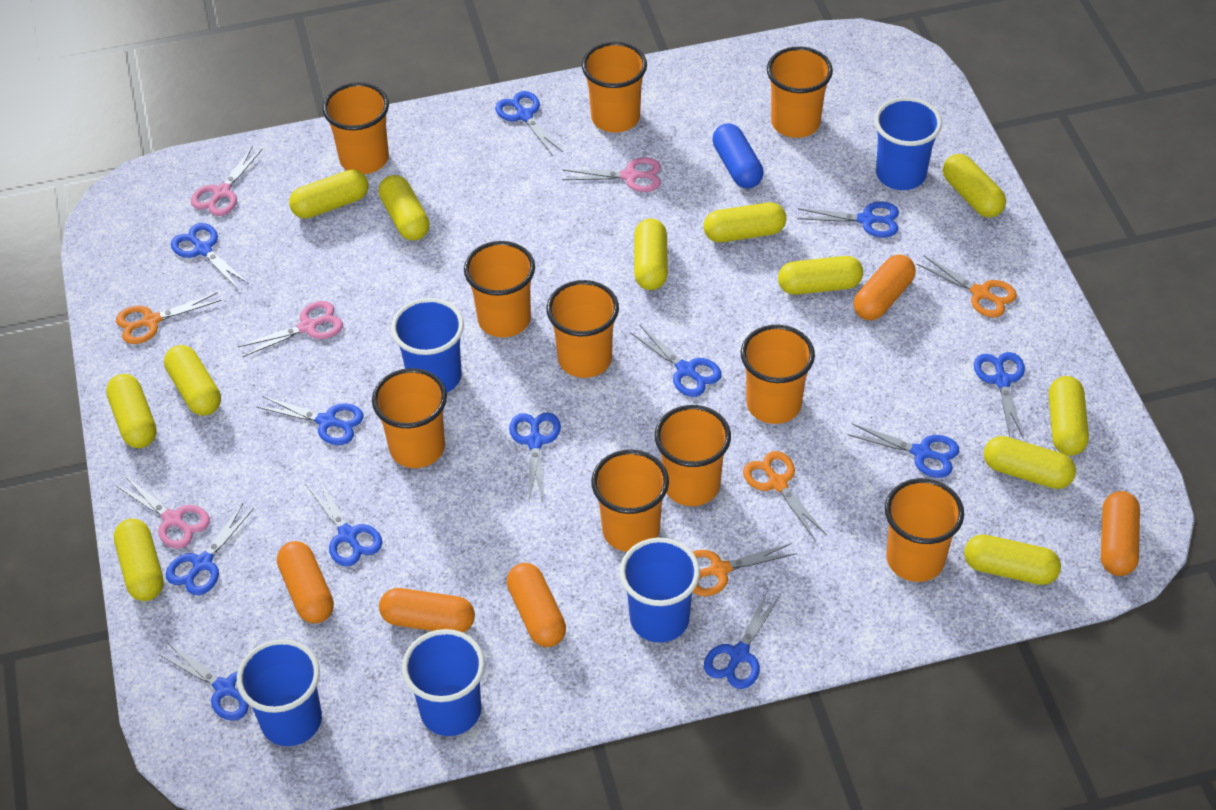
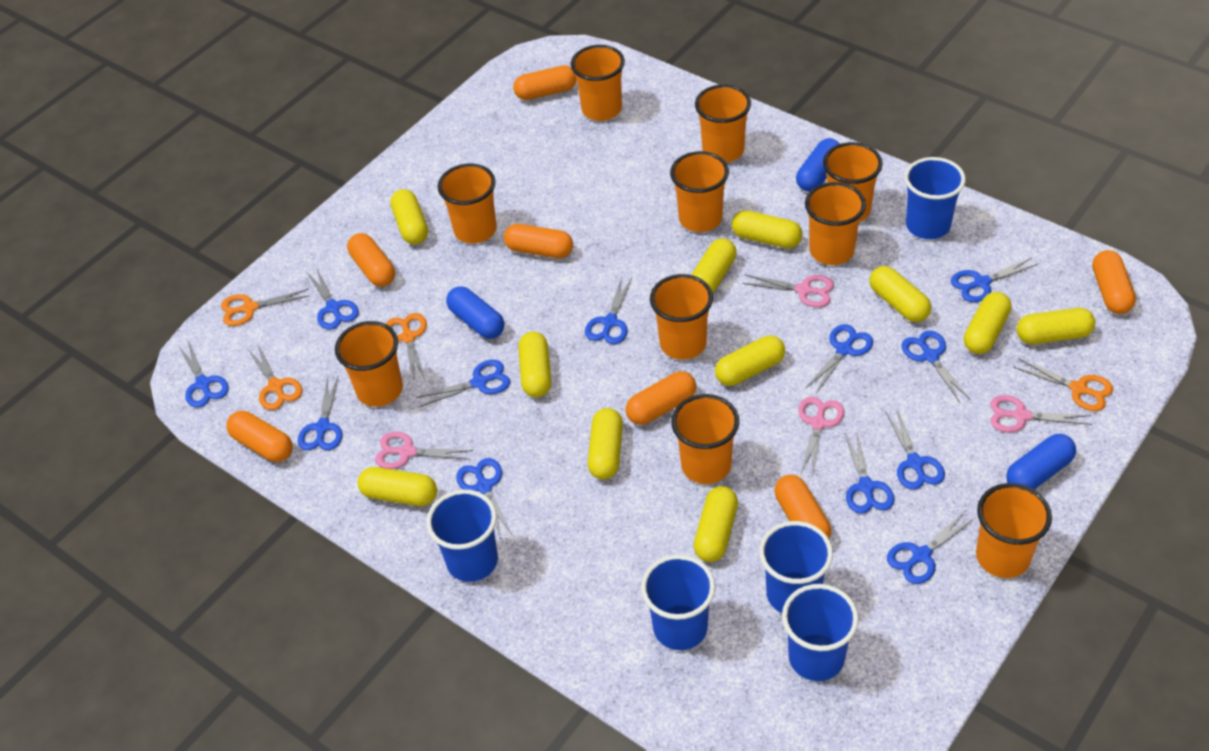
blue capsule: 1 -> 3
orange capsule: 5 -> 7
yellow capsule: 12 -> 11

